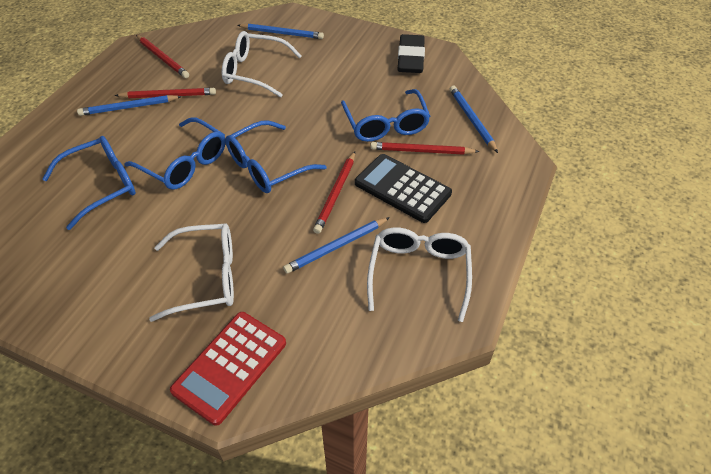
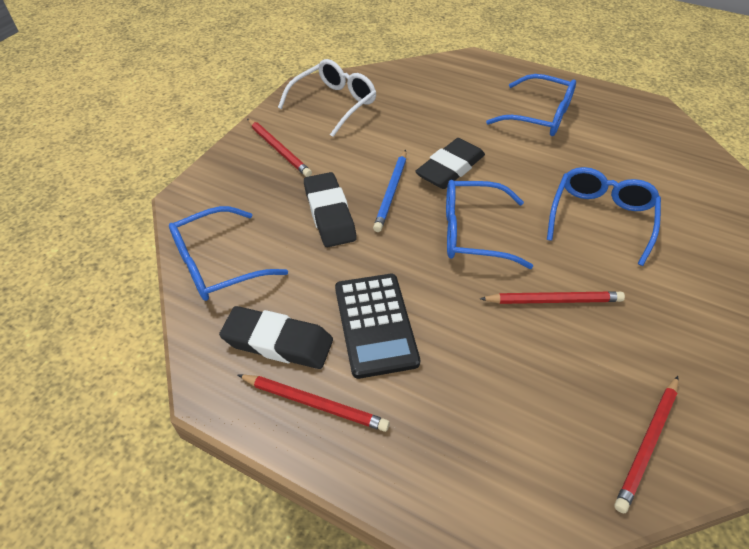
black eraser: 1 -> 3
blue pencil: 4 -> 1
red calculator: 1 -> 0
white glasses: 3 -> 1

